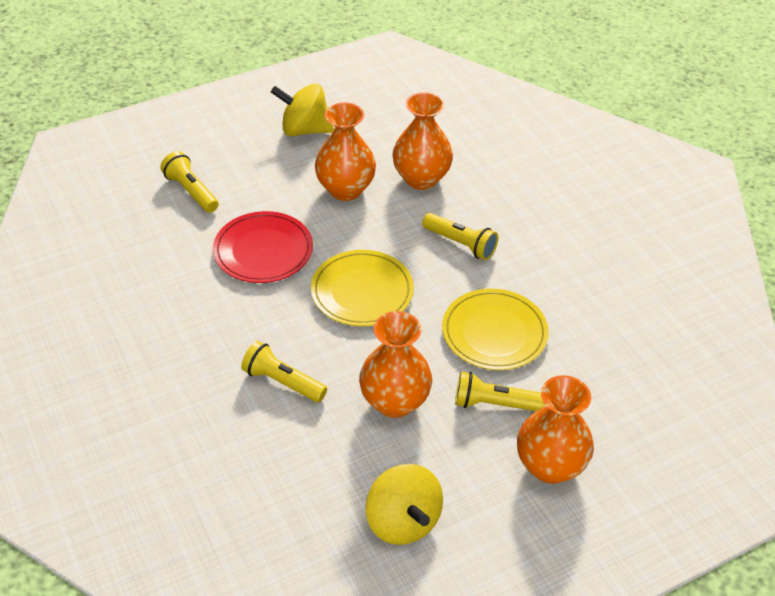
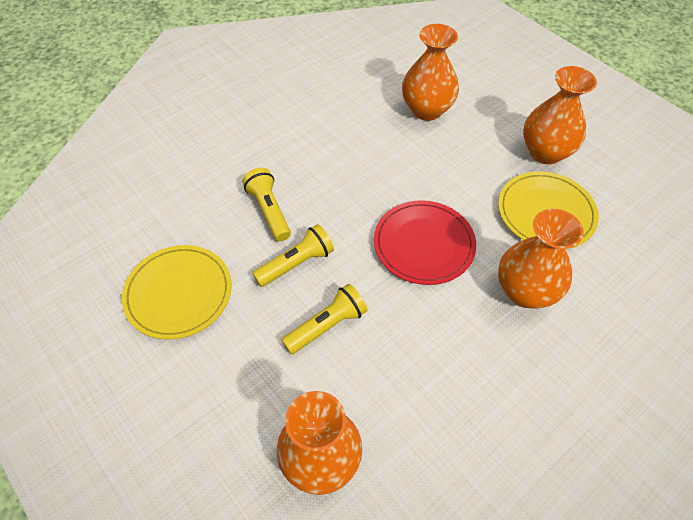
yellow flashlight: 4 -> 3
yellow spinning top: 2 -> 0

